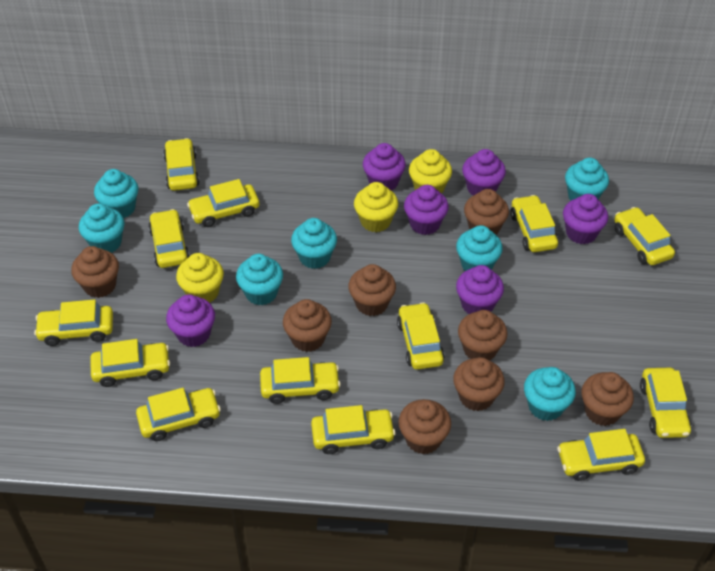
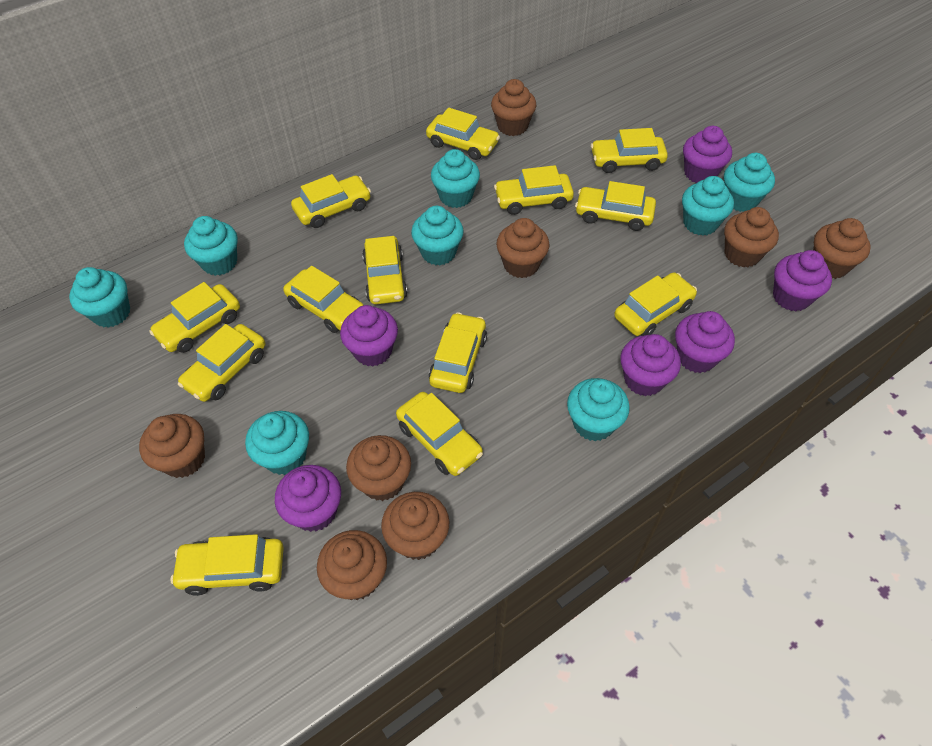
turquoise cupcake: 7 -> 8
yellow cupcake: 3 -> 0

